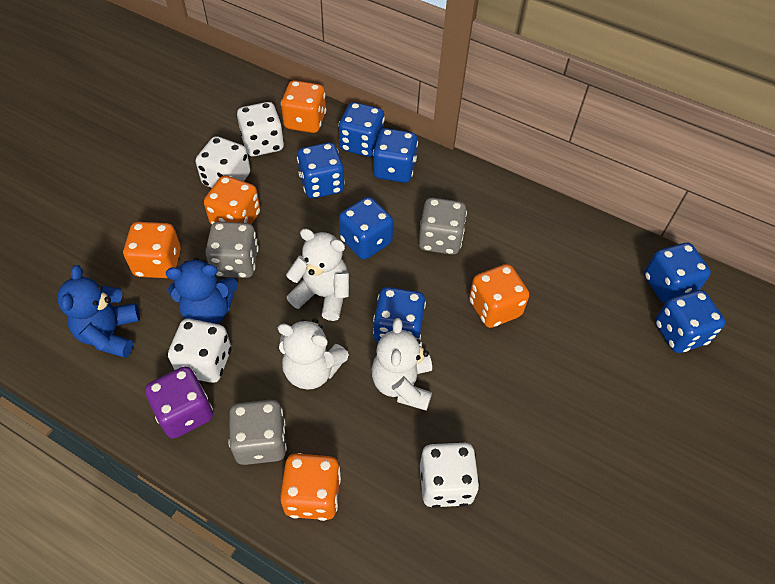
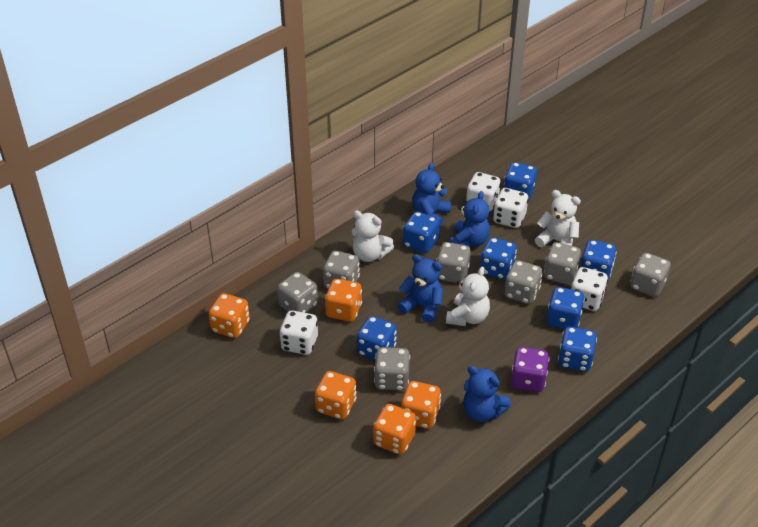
blue teddy bear: 2 -> 4
grey dice: 3 -> 7

